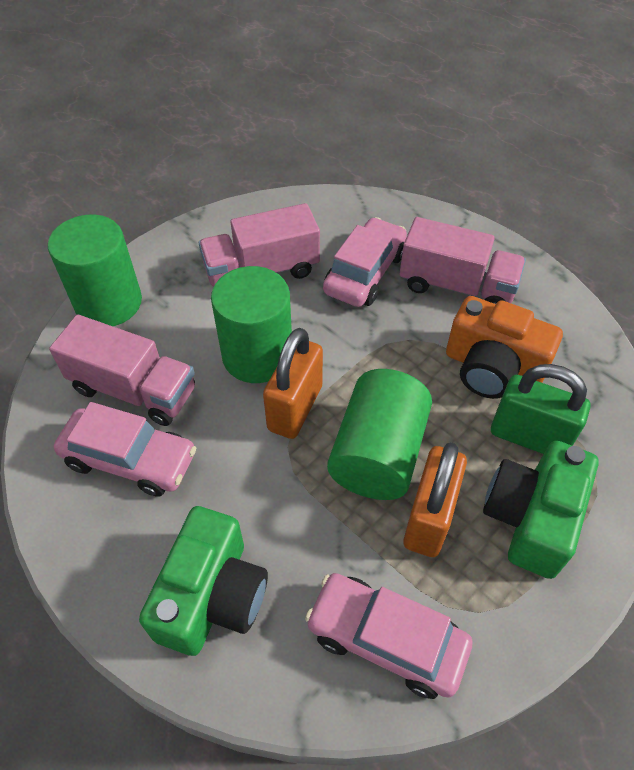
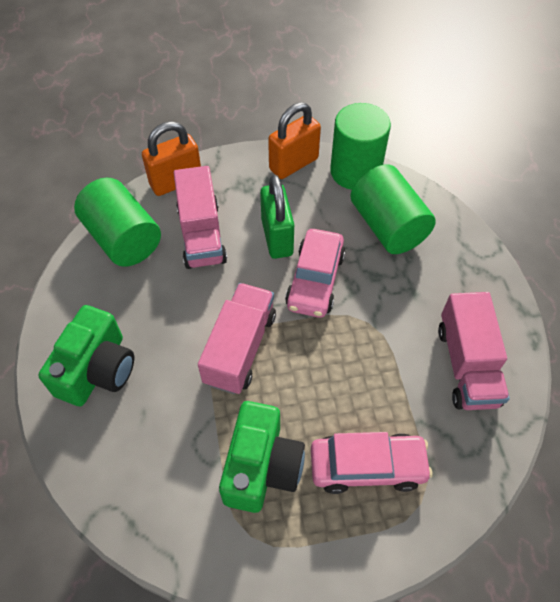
orange camera: 1 -> 0
pink car: 3 -> 2

